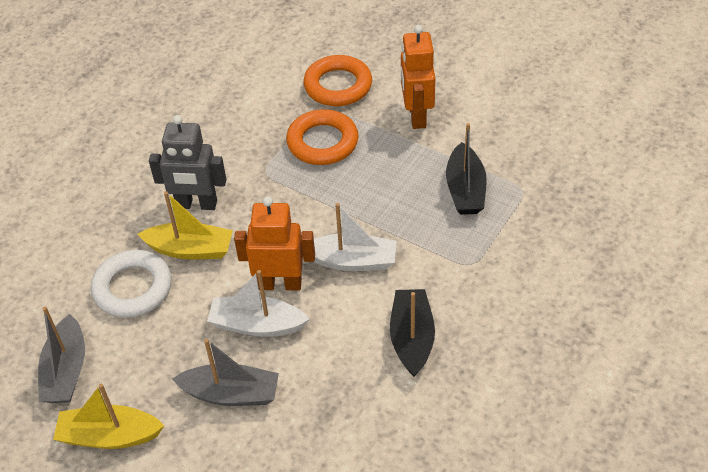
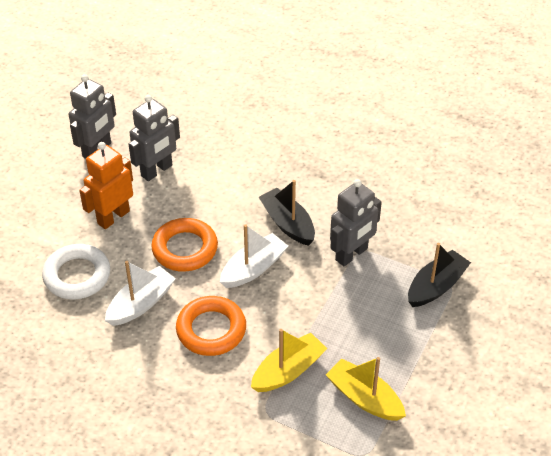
grey boat: 2 -> 0
grey robot: 1 -> 3
orange robot: 2 -> 1

